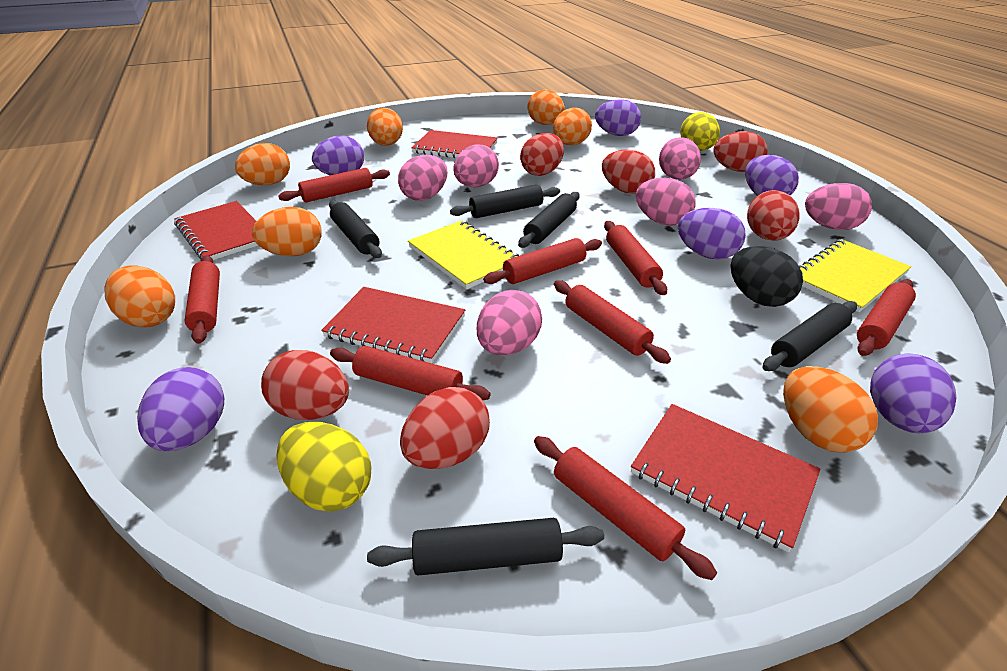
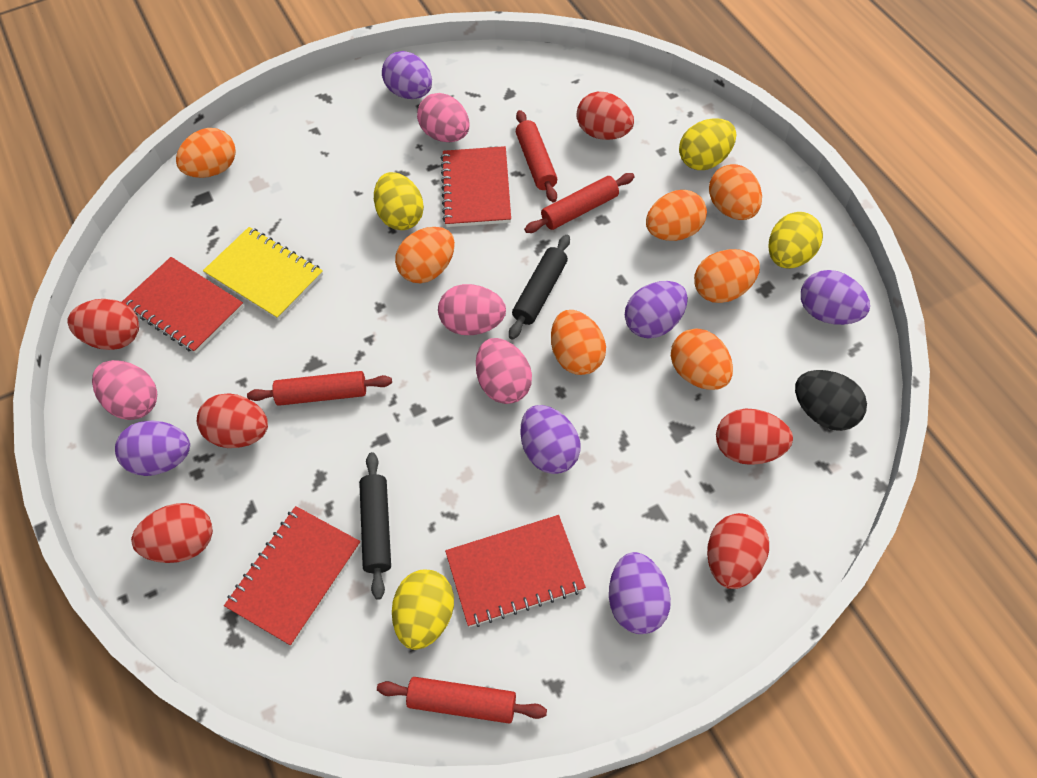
black rolling pin: 5 -> 2
pink egg: 6 -> 4
red rolling pin: 8 -> 4
yellow egg: 2 -> 4
yellow notebook: 2 -> 1

